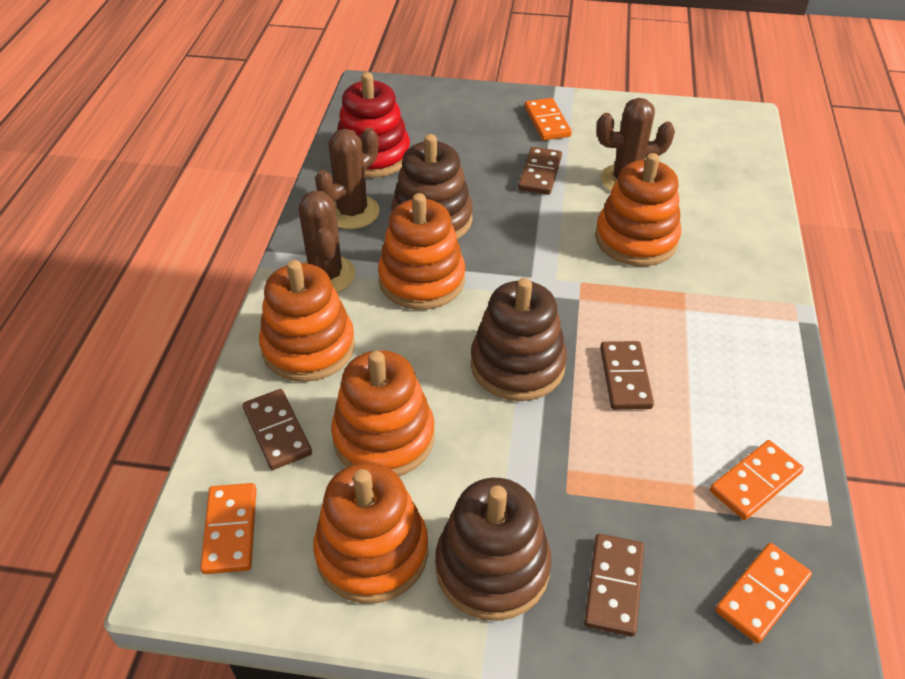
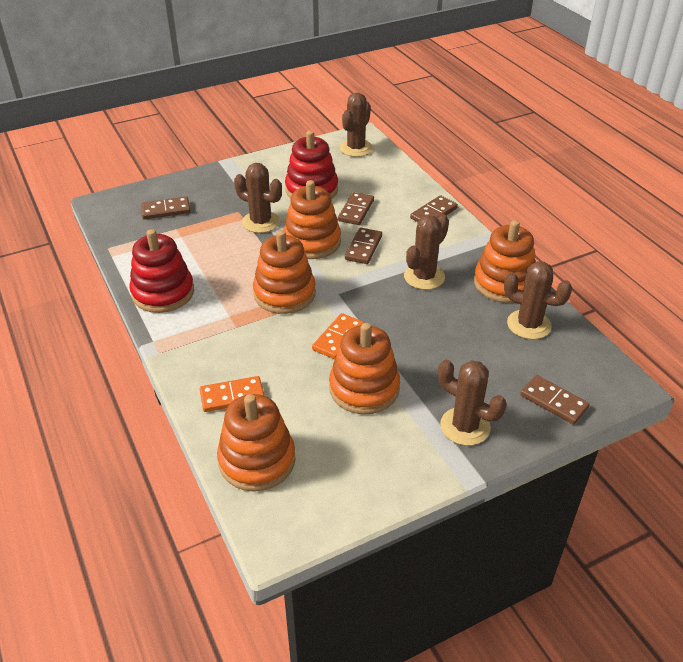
brown cactus: 3 -> 5
brown domino: 4 -> 5
brown stacking toy: 3 -> 0
orange domino: 4 -> 2
red stacking toy: 1 -> 2

